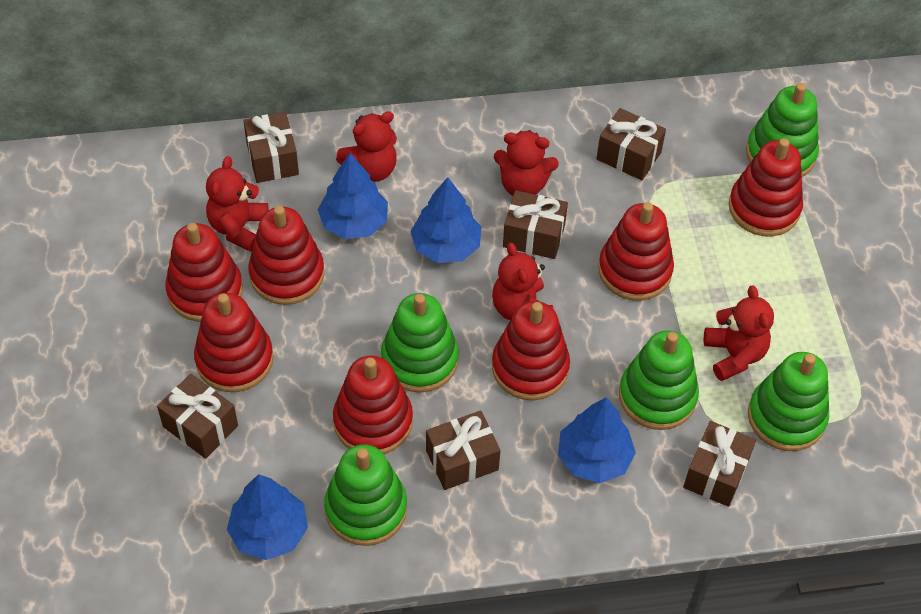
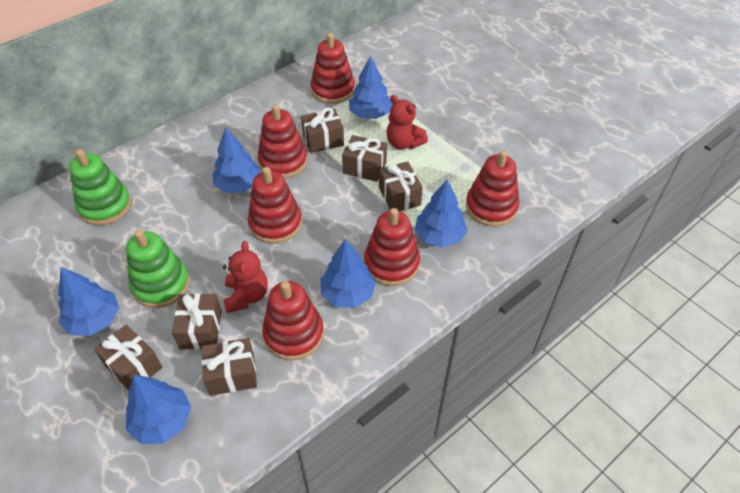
blue tree: 4 -> 6
green stacking toy: 5 -> 2
red stacking toy: 7 -> 6
red teddy bear: 5 -> 2

